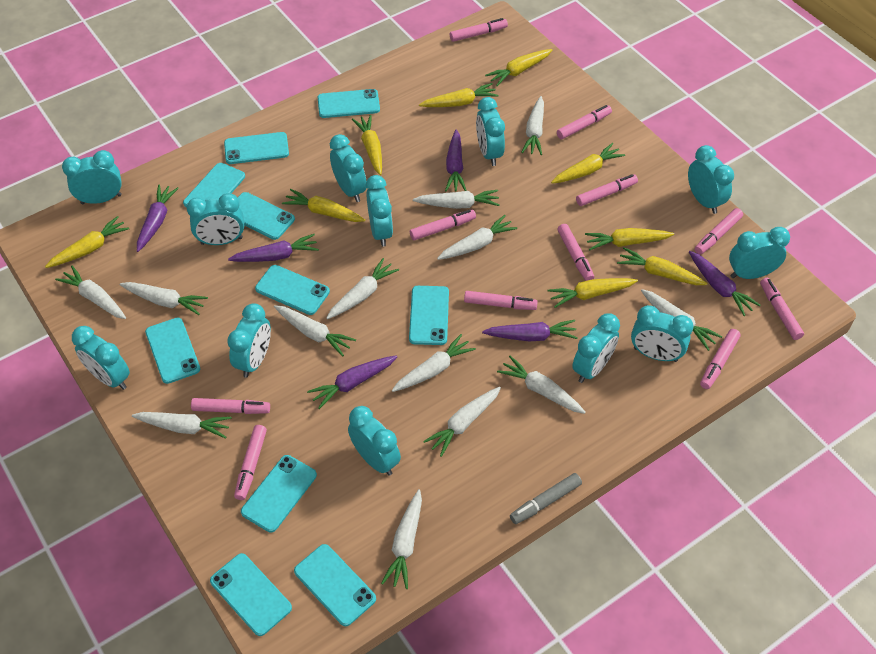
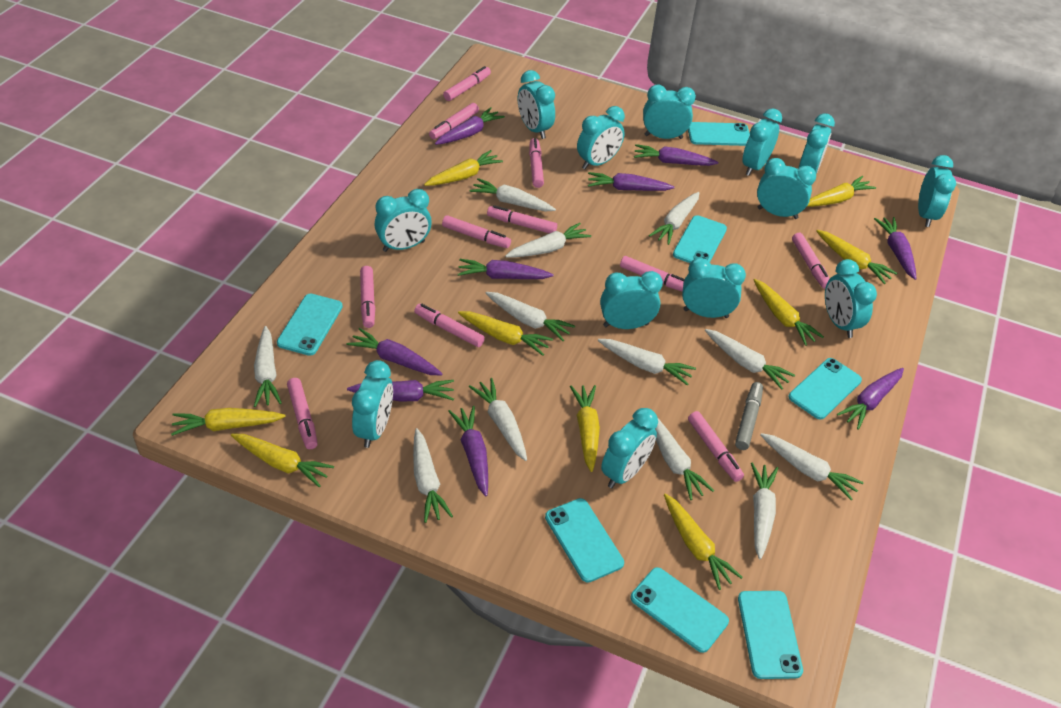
purple carrot: 6 -> 9
turquoise clock: 12 -> 13
turquoise phone: 10 -> 7
white carrot: 13 -> 12

